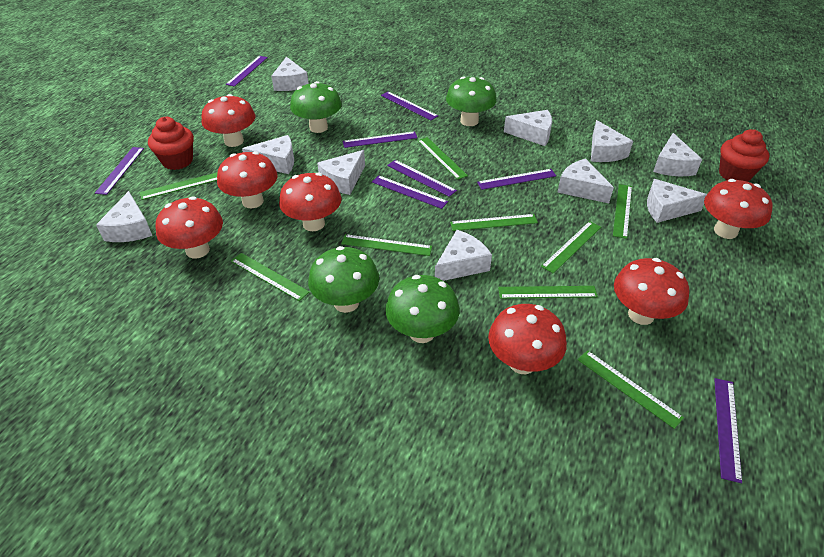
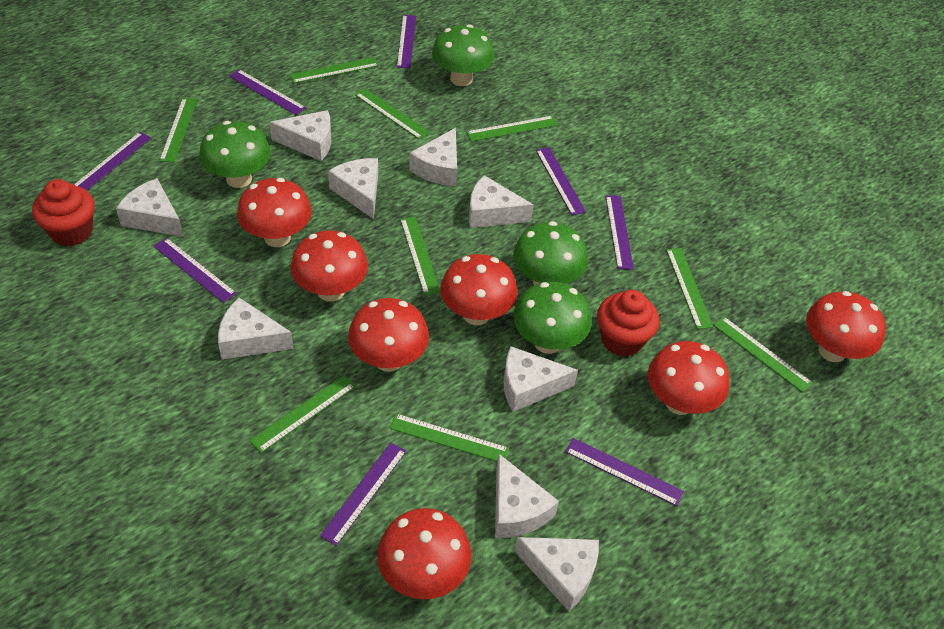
white cheese: 10 -> 9

